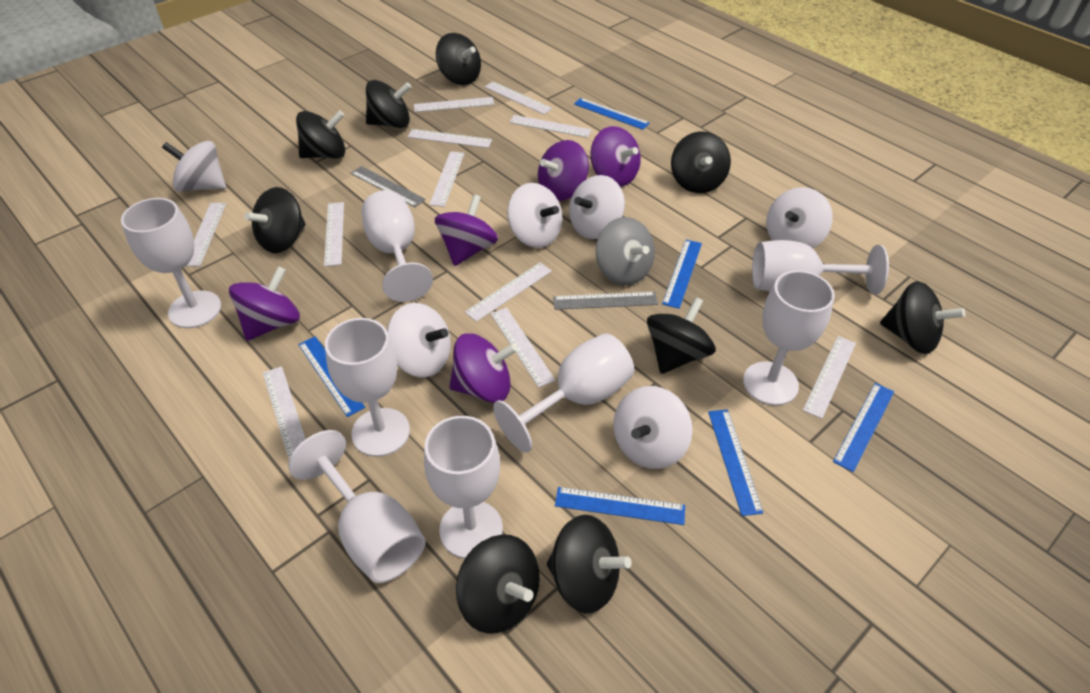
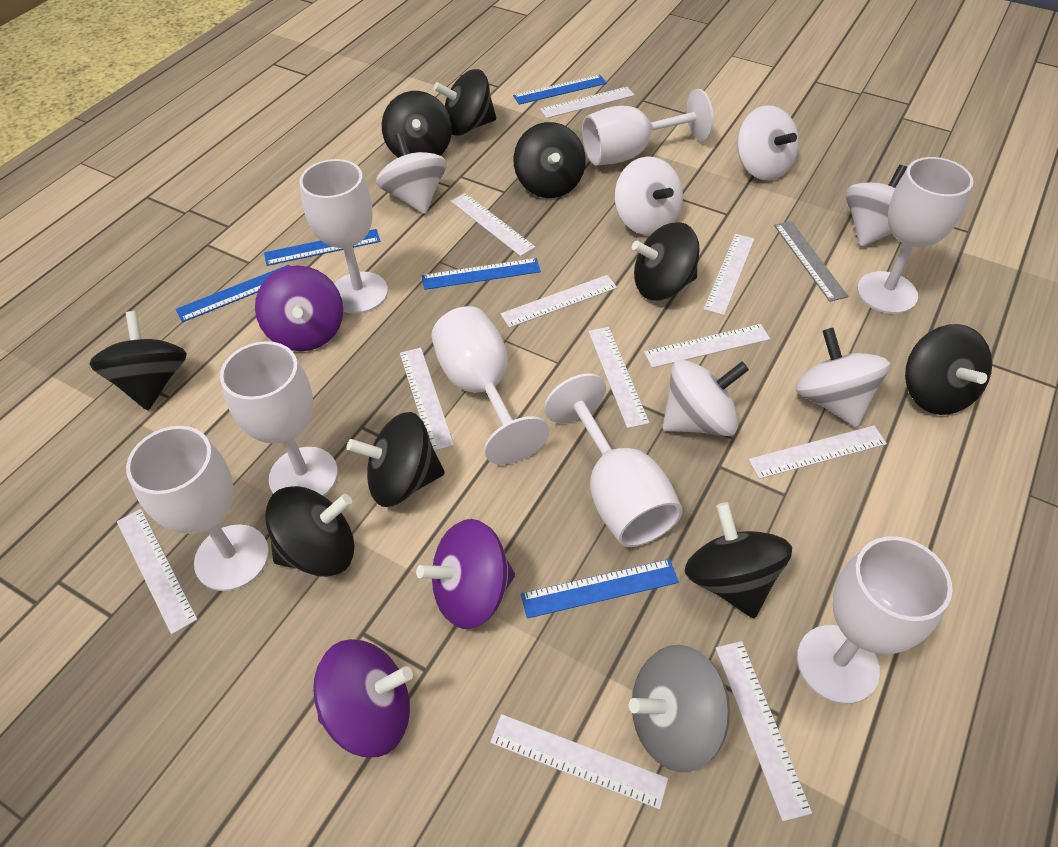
blue ruler: 6 -> 5
grey ruler: 2 -> 1
purple spinning top: 5 -> 3

